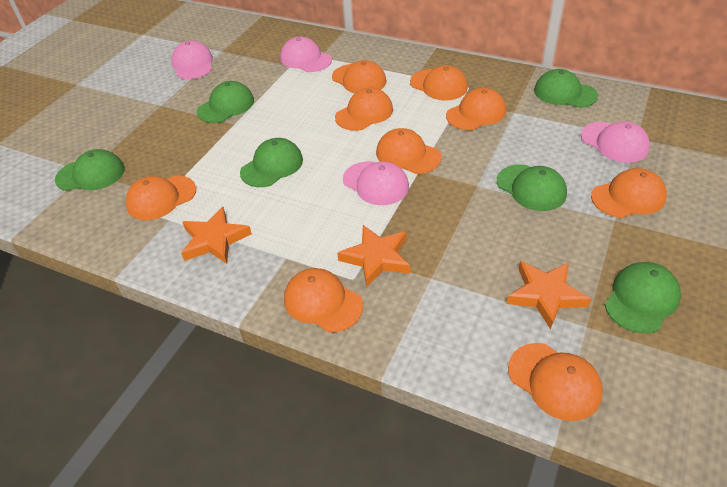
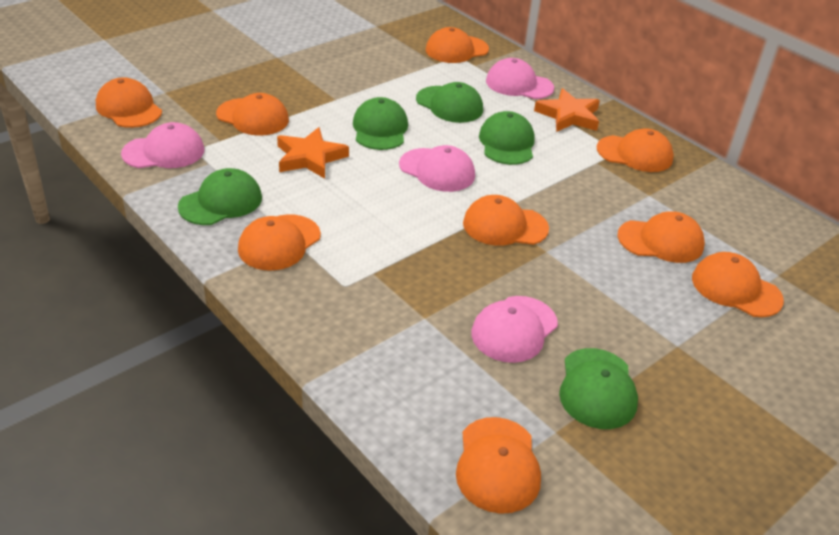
green cap: 6 -> 5
orange star: 3 -> 2

